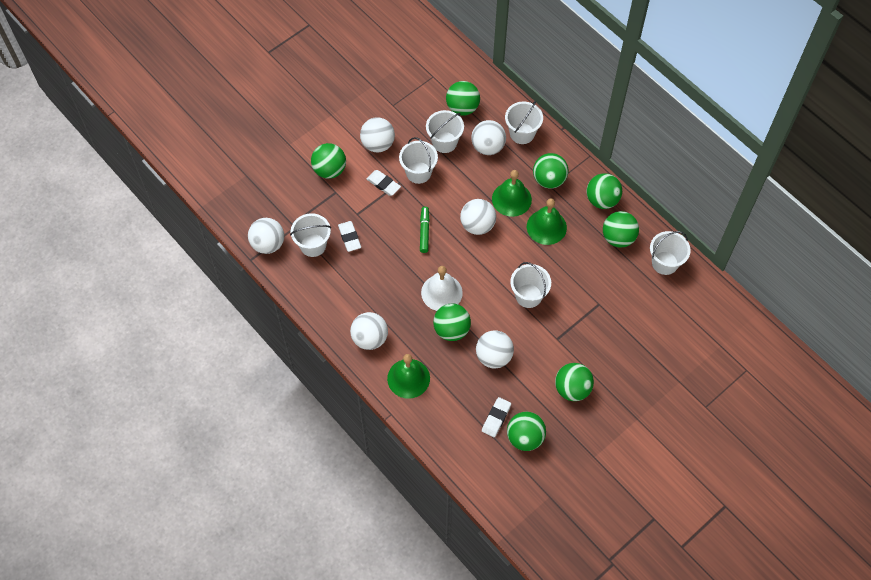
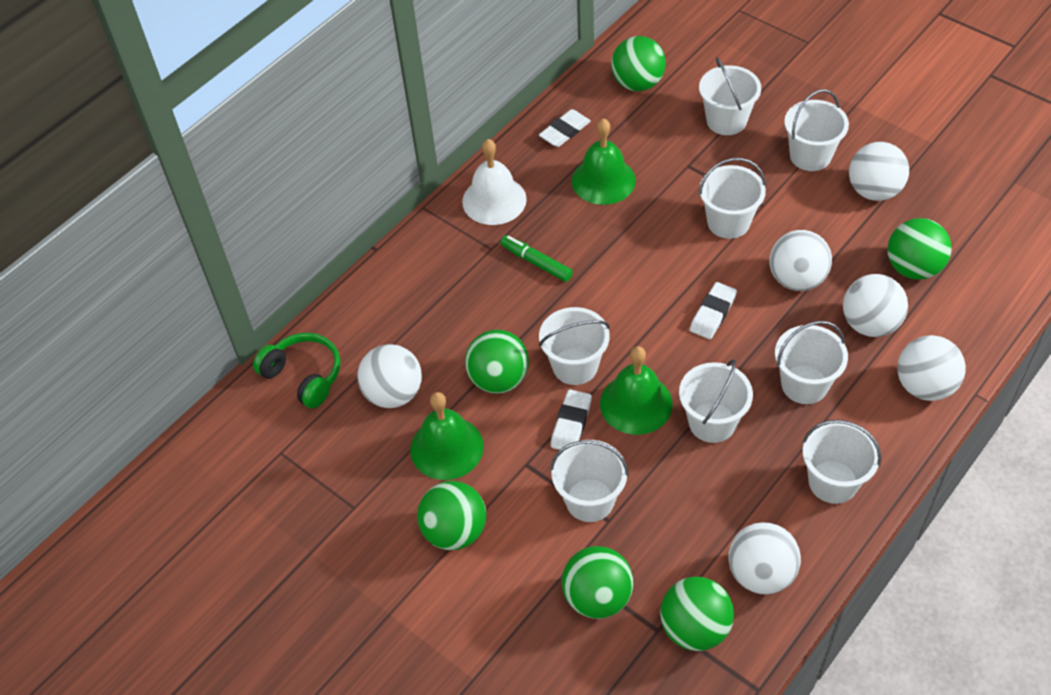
green ball: 8 -> 6
green headphones: 0 -> 1
white bucket: 6 -> 8

